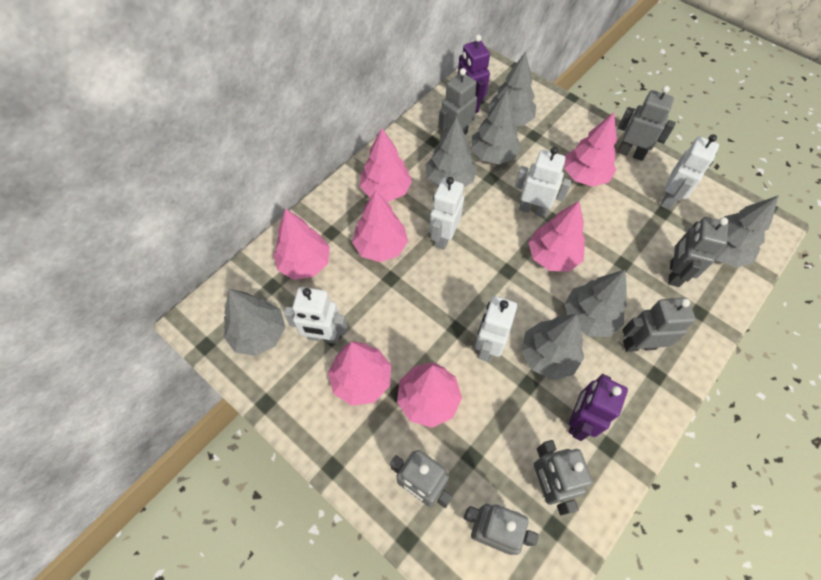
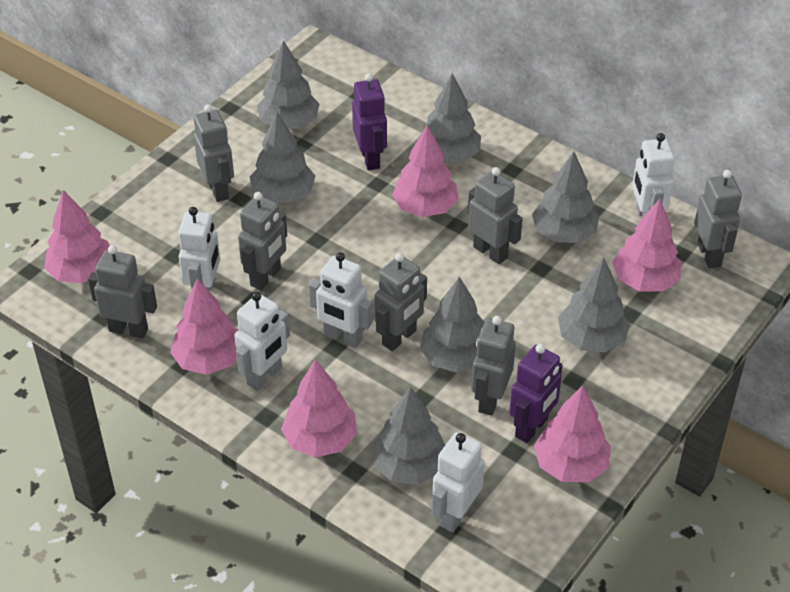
pink tree: 7 -> 6

